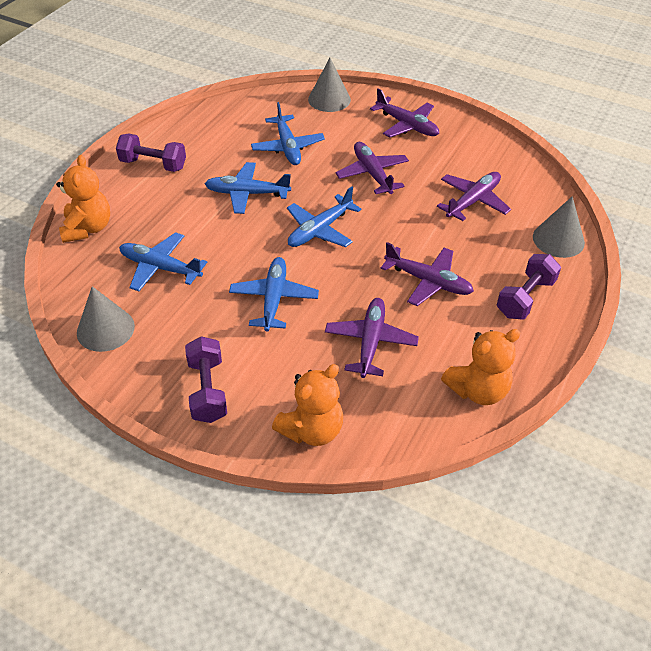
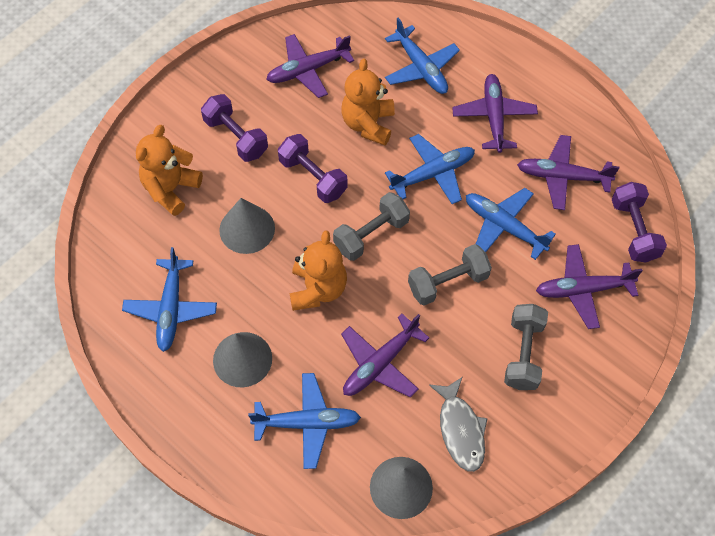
grey dumbbell: 0 -> 3
grey fish: 0 -> 1

